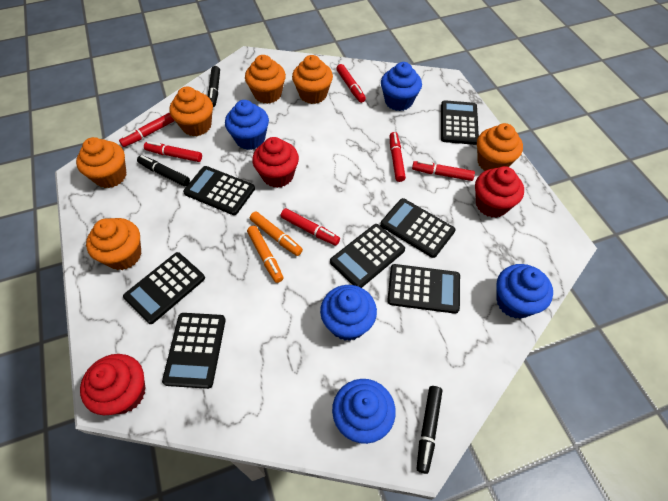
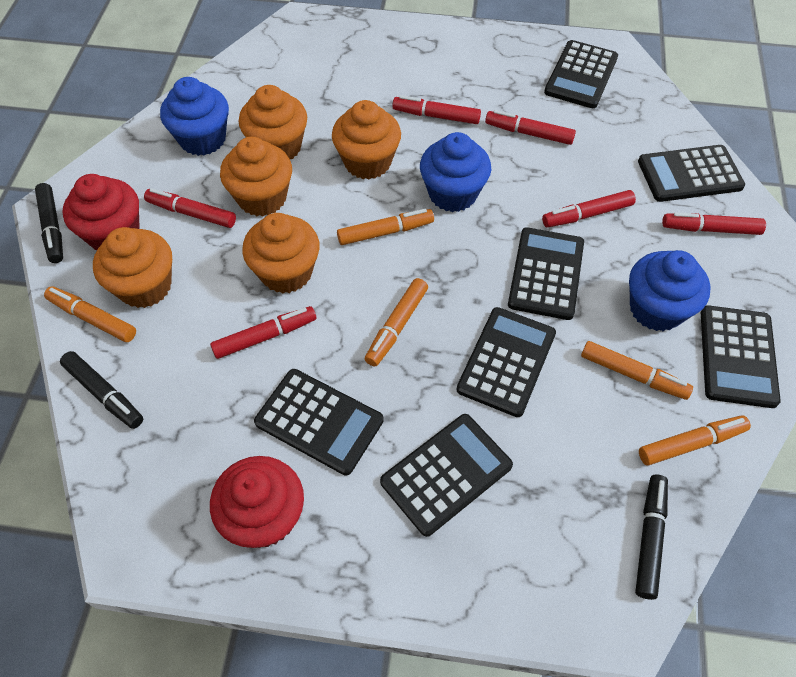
blue cupcake: 5 -> 3
orange cupcake: 6 -> 5
orange marker: 2 -> 5
red cupcake: 3 -> 2

